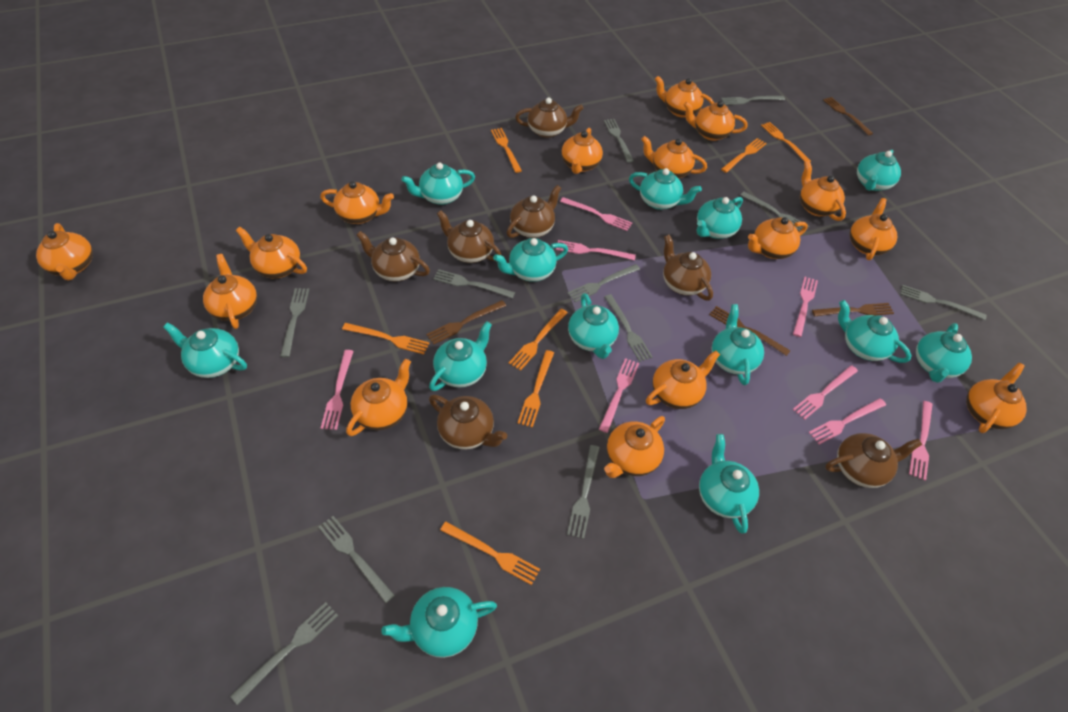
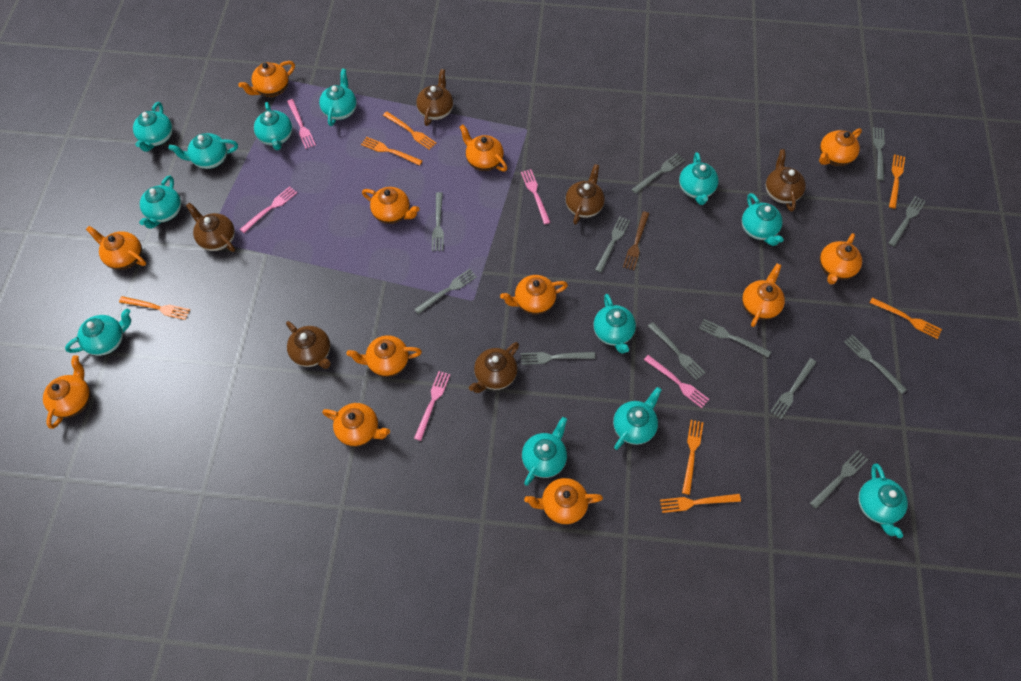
brown fork: 4 -> 1
brown teapot: 7 -> 6
grey fork: 11 -> 12
orange teapot: 15 -> 12
pink fork: 8 -> 5
turquoise teapot: 13 -> 12

